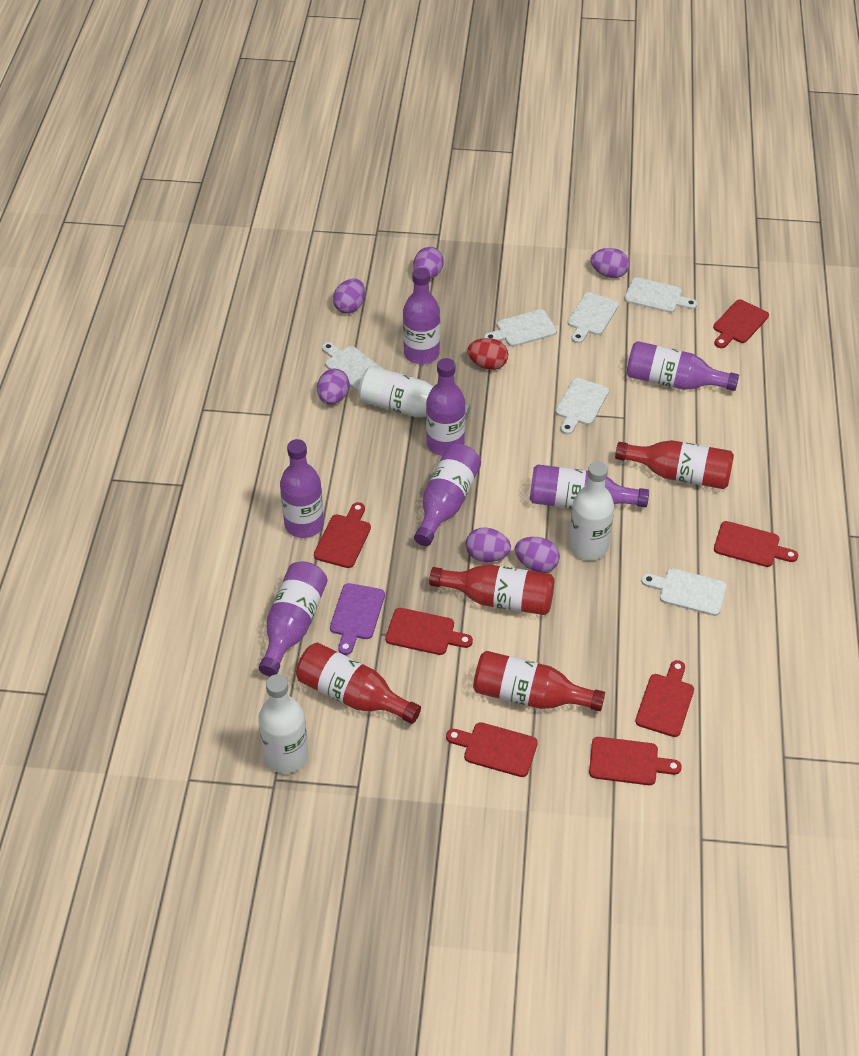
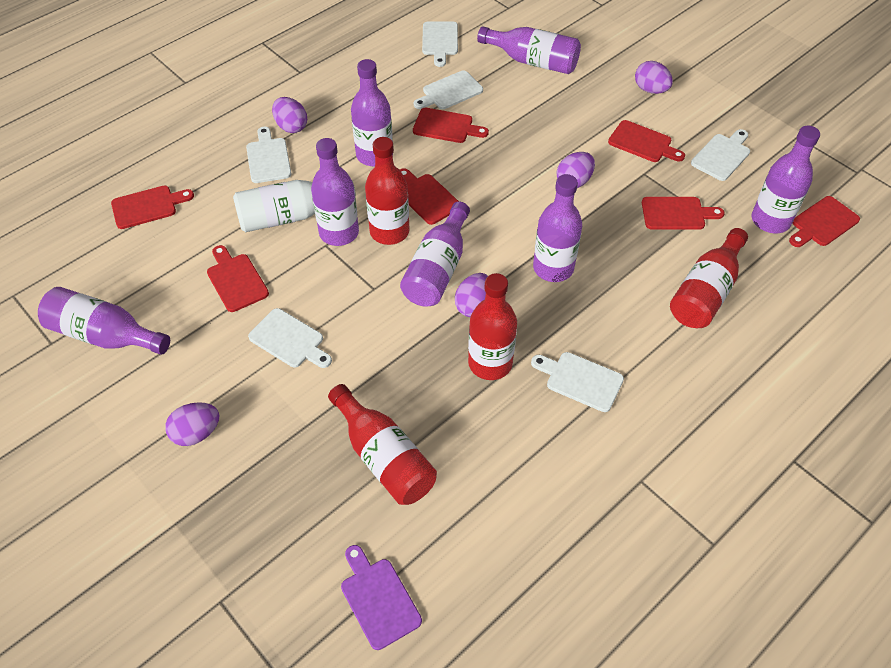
purple egg: 6 -> 5
red egg: 1 -> 0
white bottle: 3 -> 1

